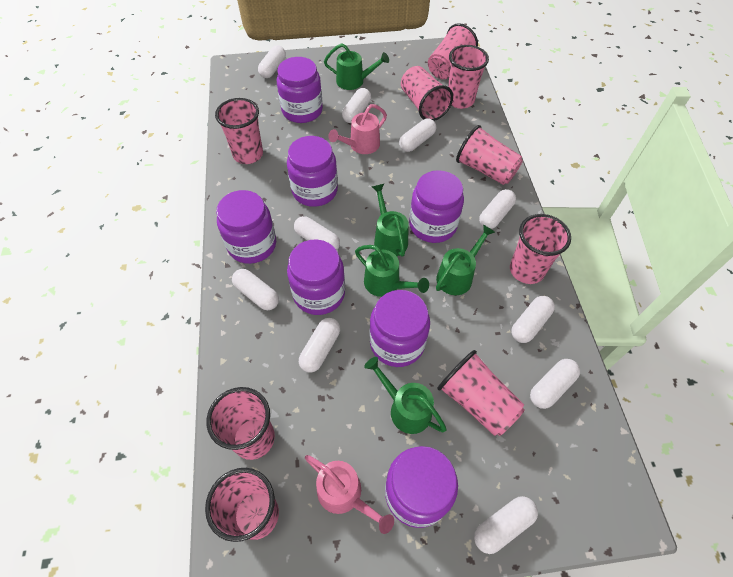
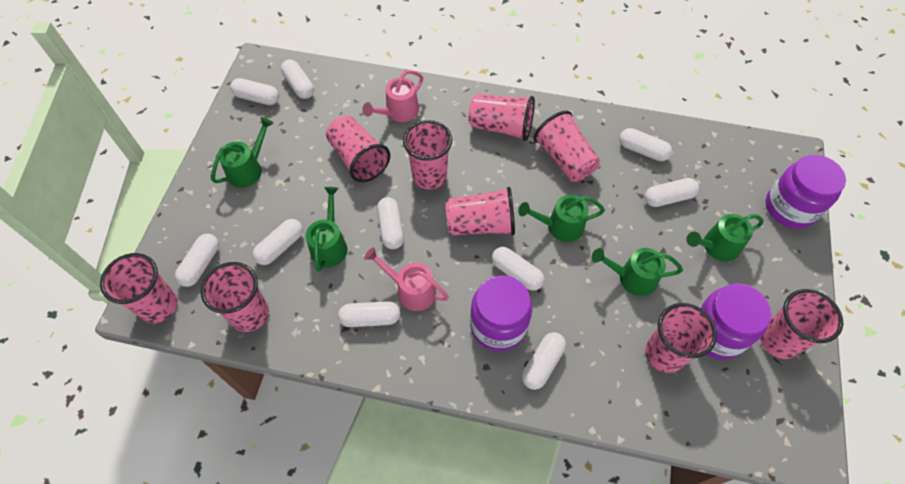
purple jar: 7 -> 3

